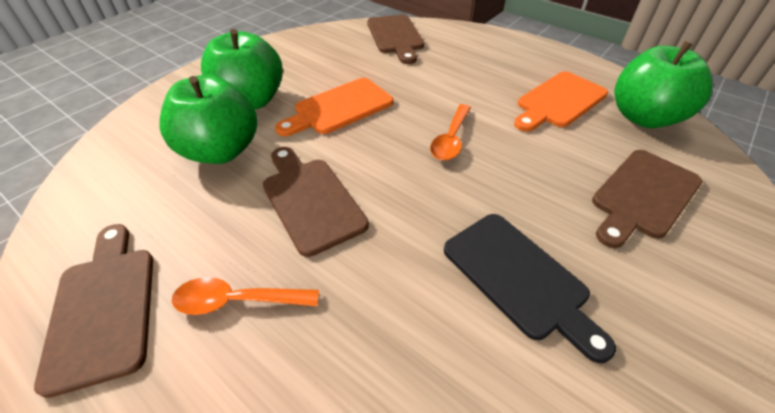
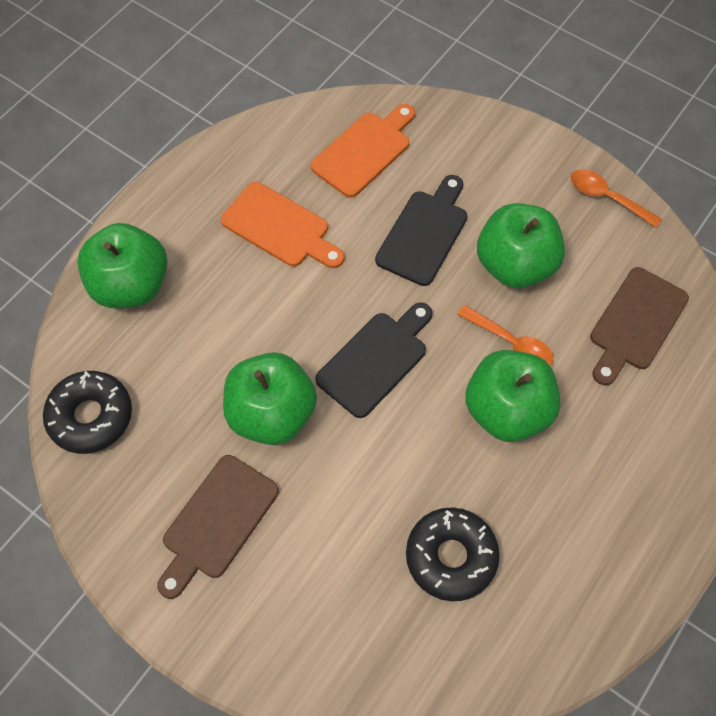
black cutting board: 1 -> 2
black donut: 0 -> 2
brown cutting board: 4 -> 2
green apple: 3 -> 4

